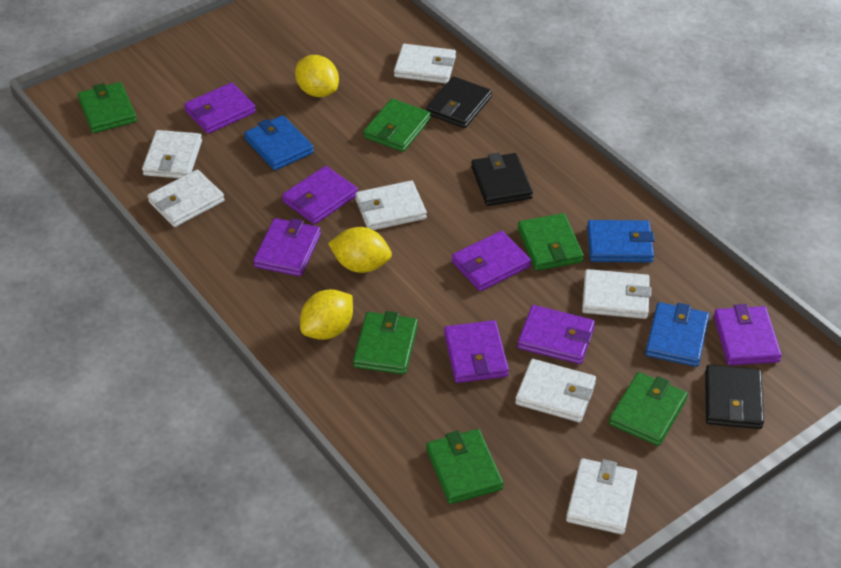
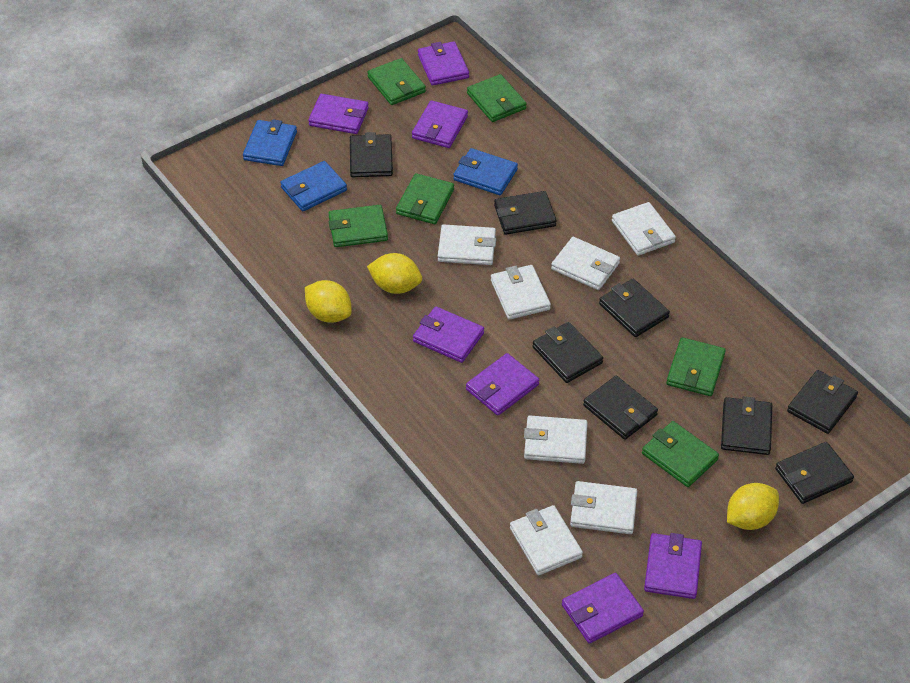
black wallet: 3 -> 8

